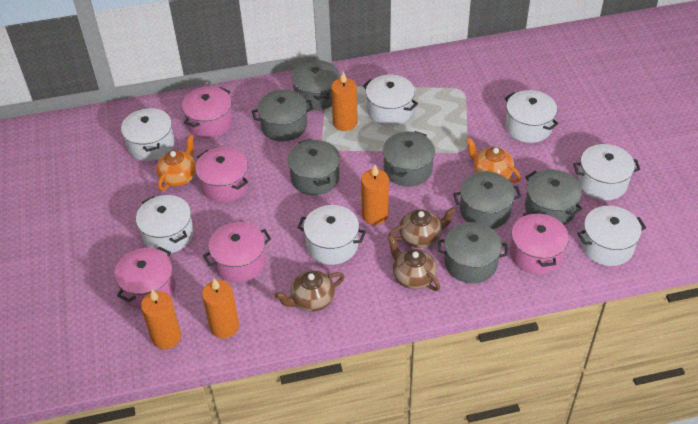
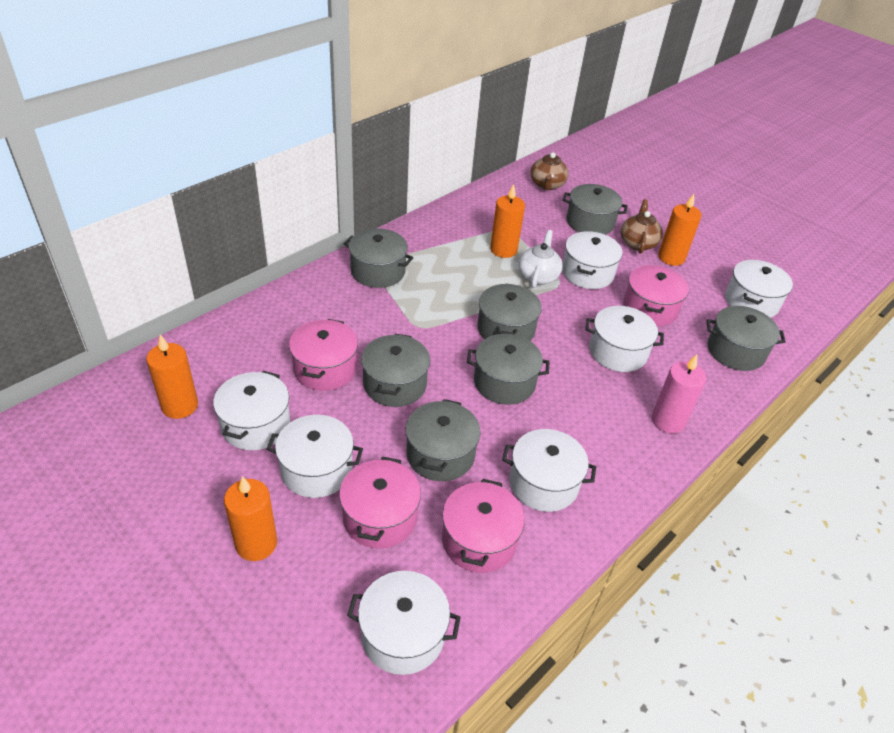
brown teapot: 3 -> 2
orange teapot: 2 -> 0
pink candle: 0 -> 1
pink pot: 5 -> 4
white teapot: 0 -> 1

